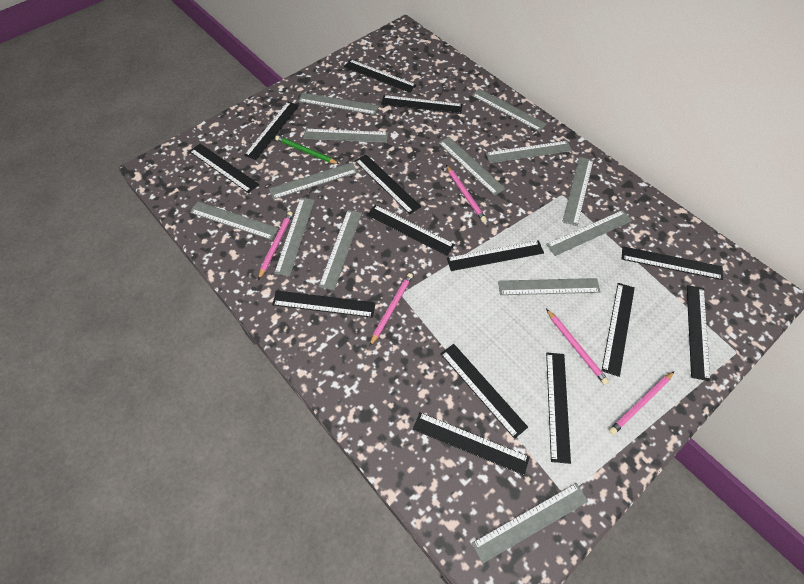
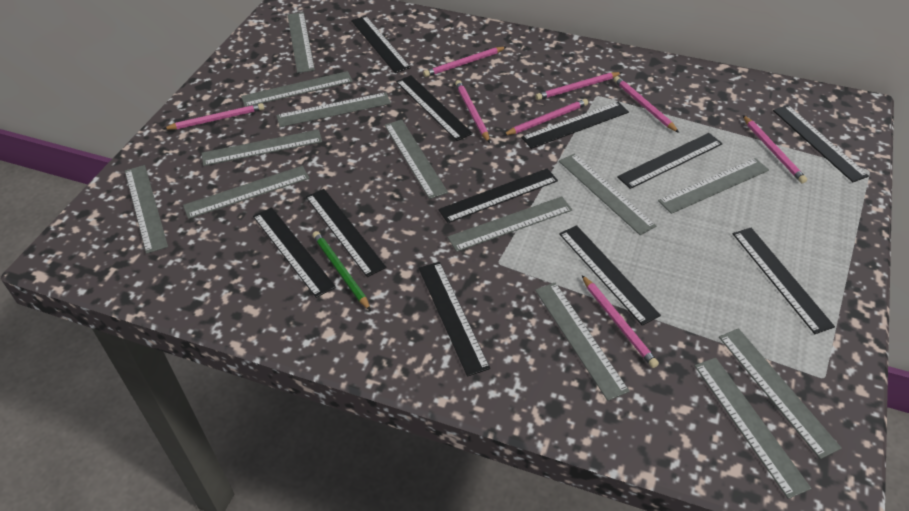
black ruler: 14 -> 11
pink pencil: 5 -> 8

